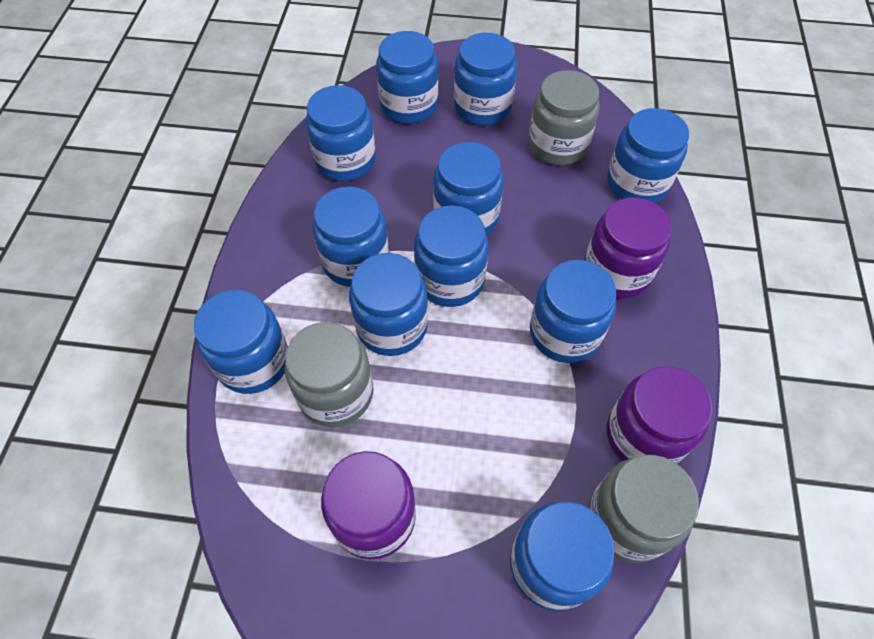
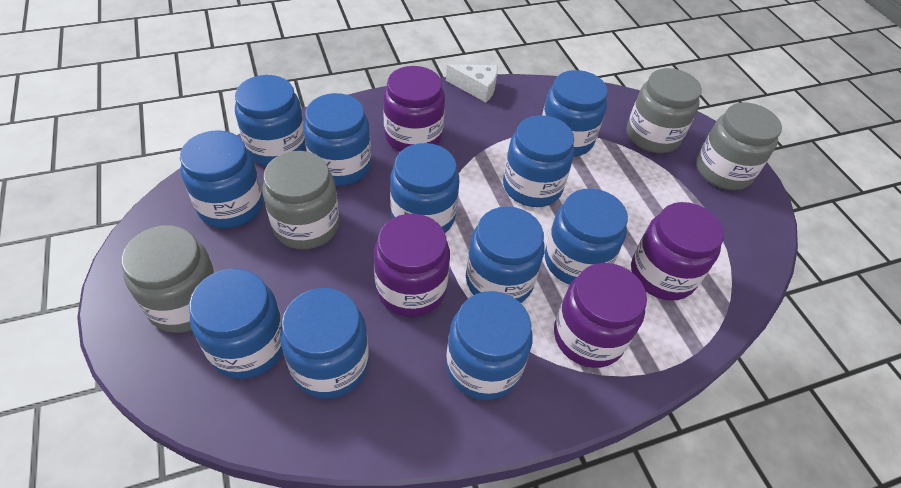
grey jar: 3 -> 4
purple jar: 3 -> 4
white cheese: 0 -> 1

